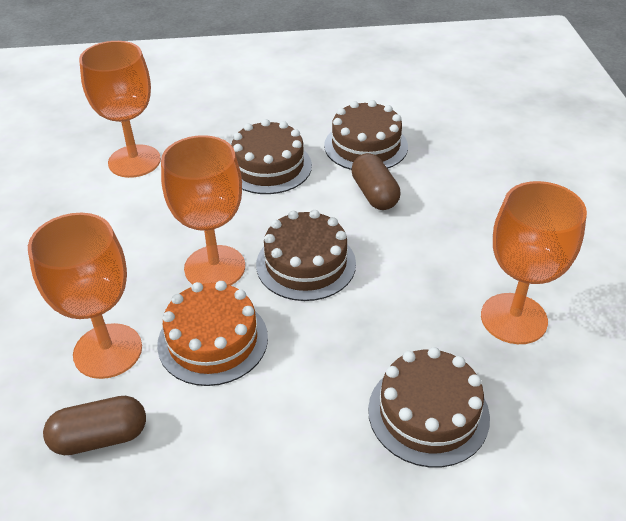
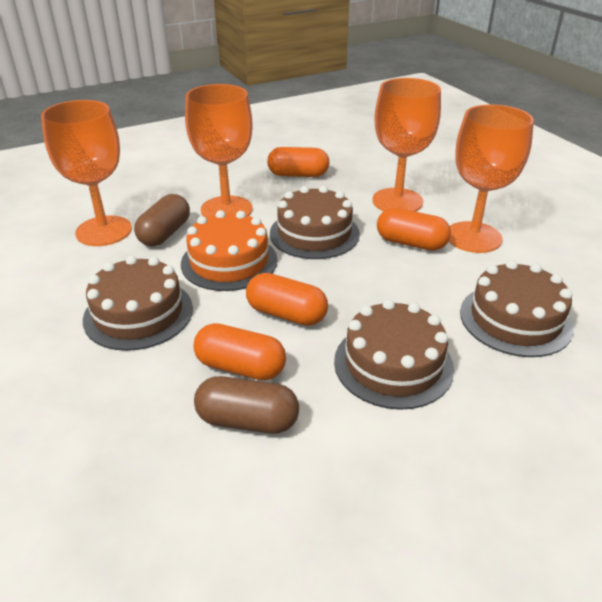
orange capsule: 0 -> 4

